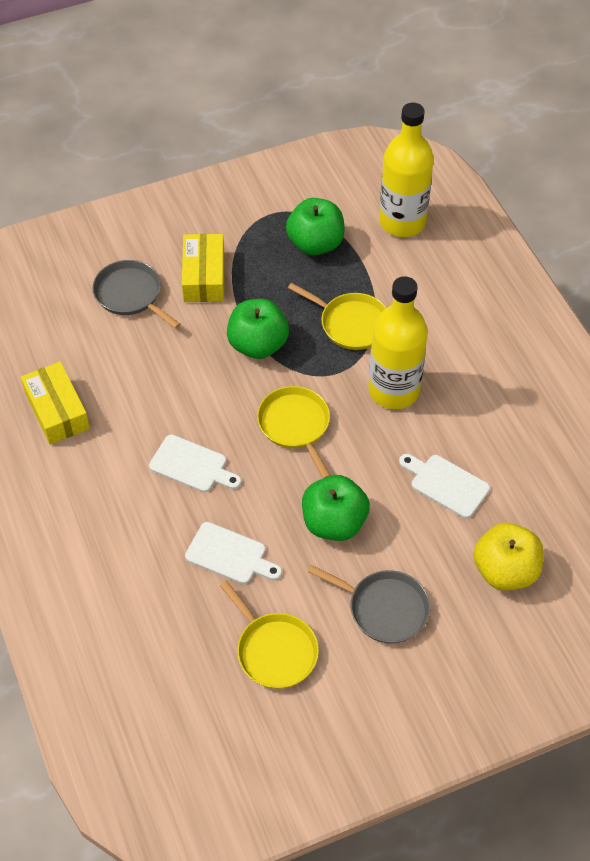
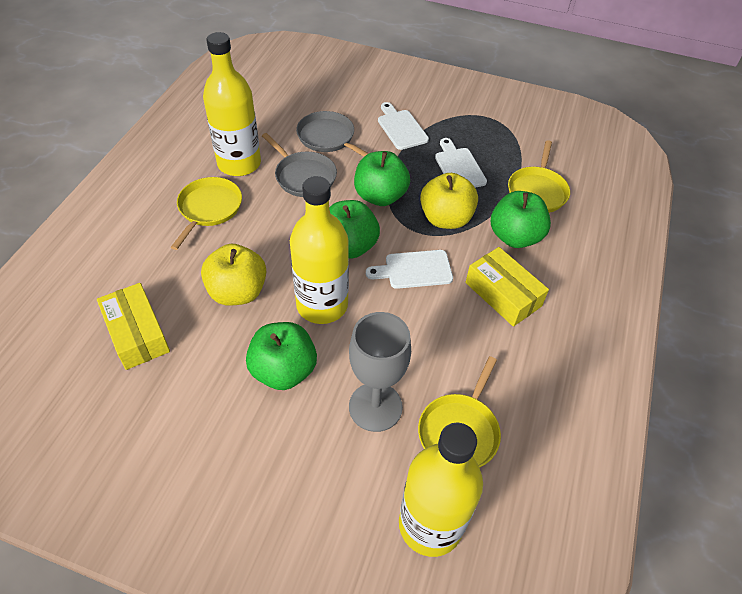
green apple: 3 -> 4
grey goblet: 0 -> 1
yellow apple: 1 -> 2
yellow bottle: 2 -> 3

